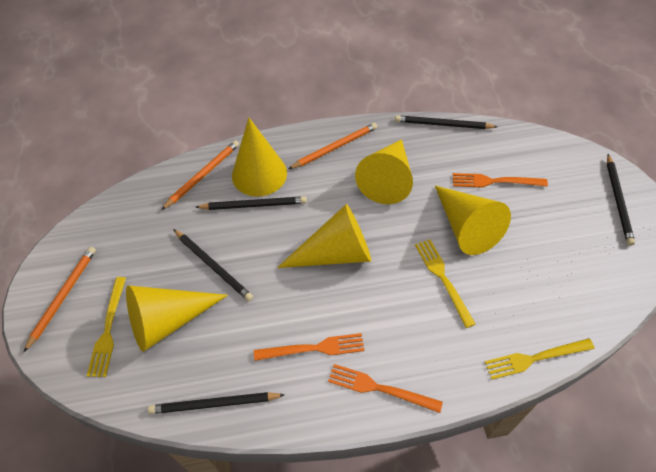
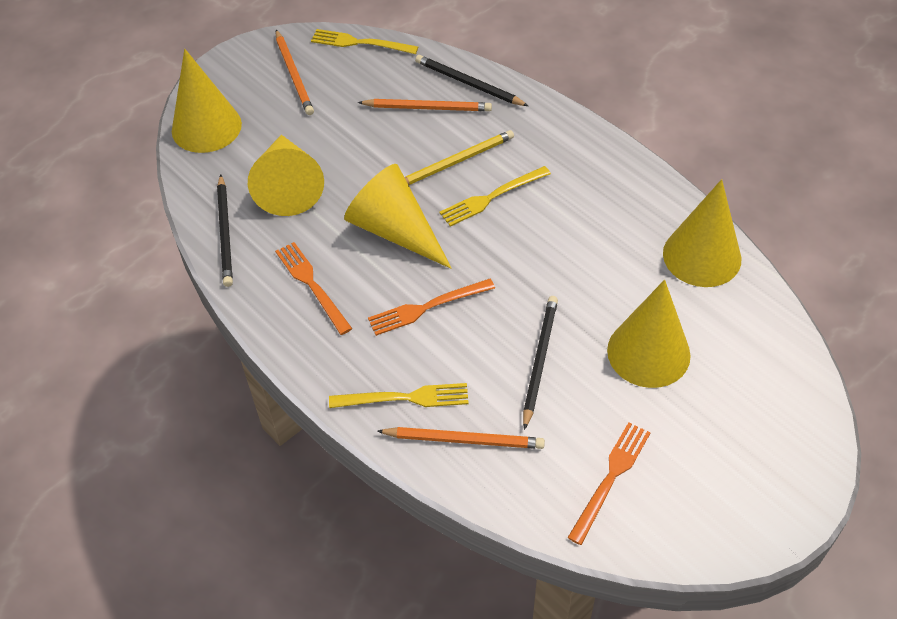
black pencil: 5 -> 3
yellow pencil: 0 -> 1

